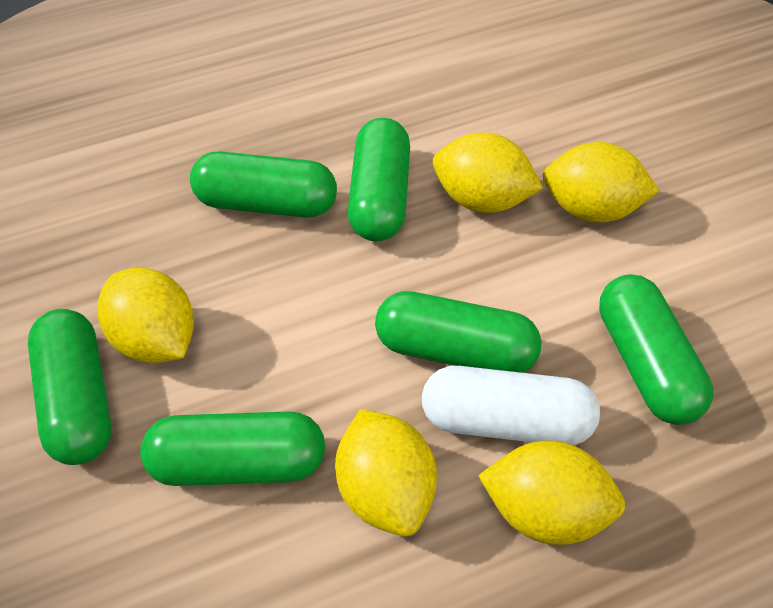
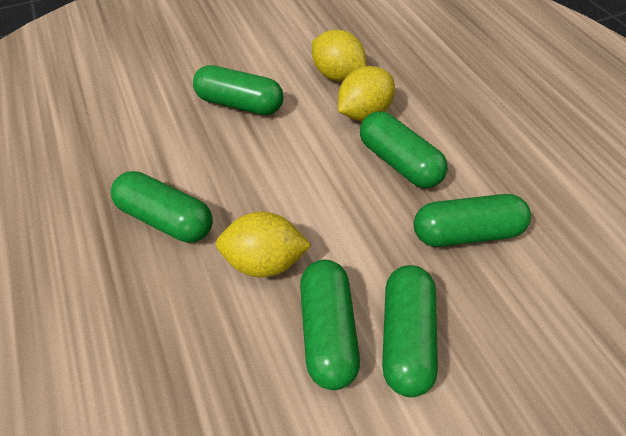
white capsule: 1 -> 0
yellow lemon: 5 -> 3

